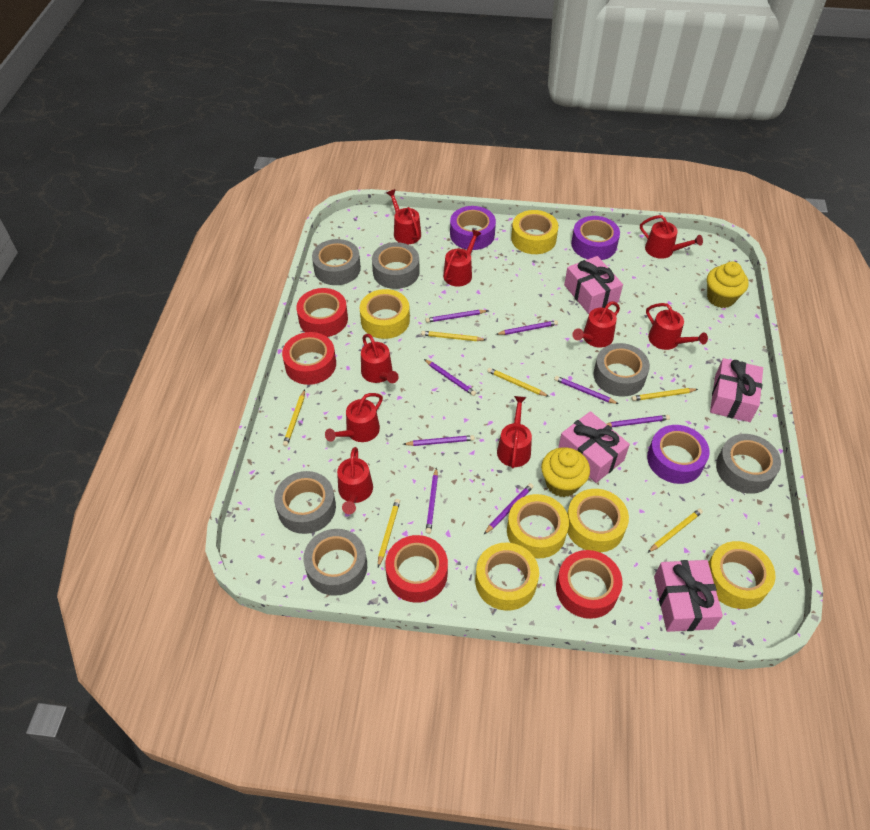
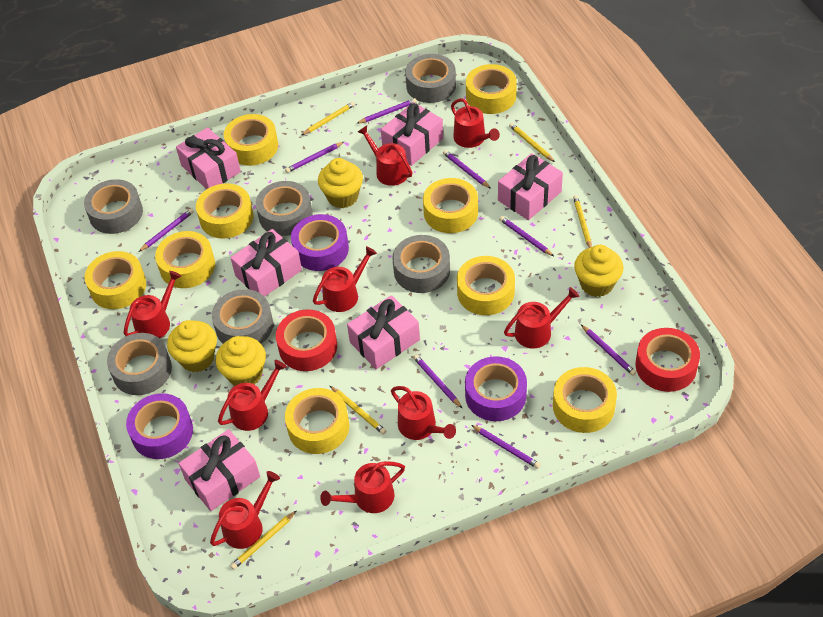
pink gift: 4 -> 6
red tape: 4 -> 2
yellow cupcake: 2 -> 4
yellow pencil: 6 -> 5
yellow tape: 6 -> 9

